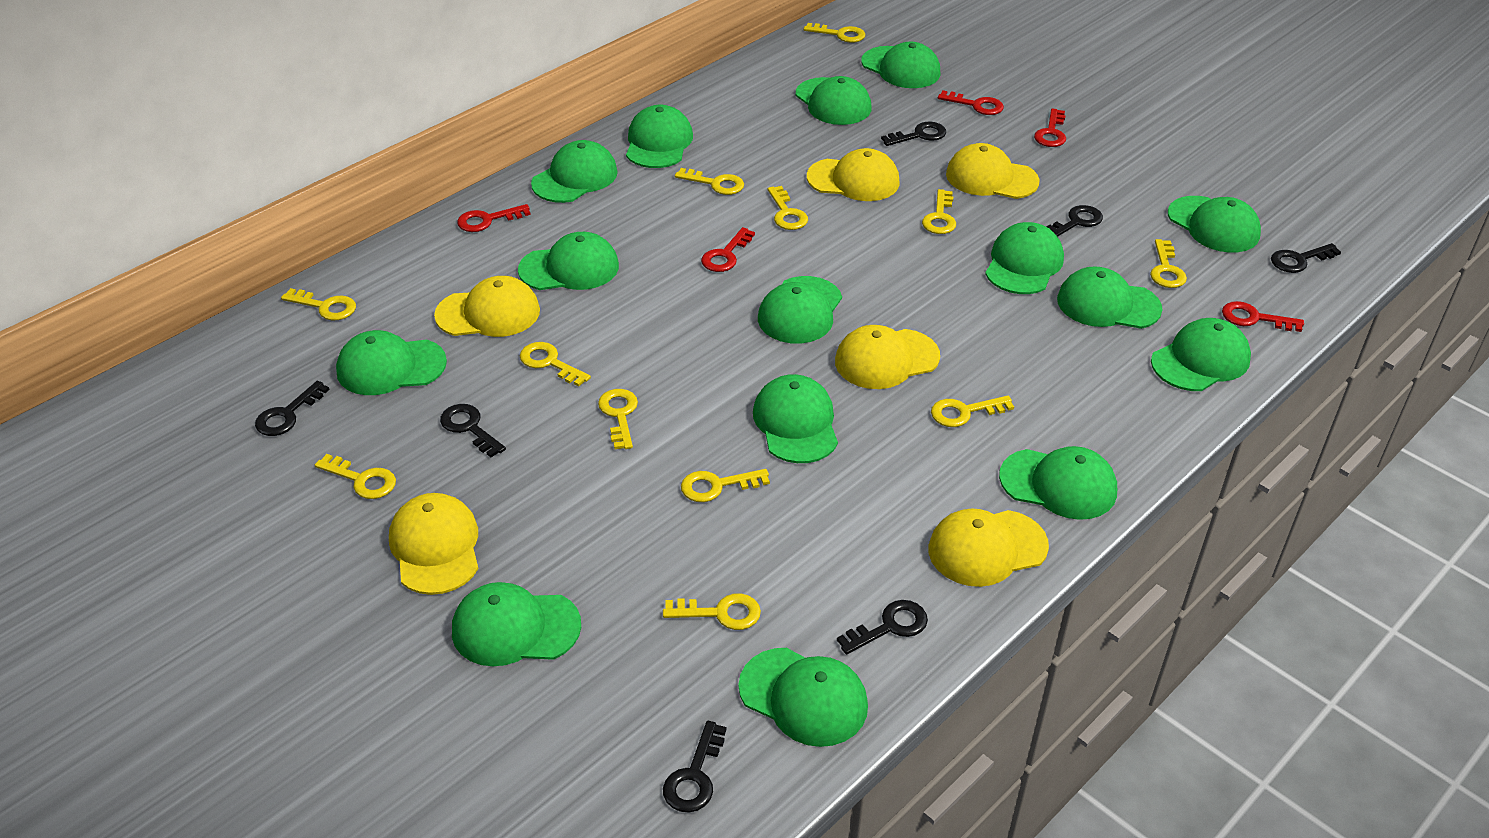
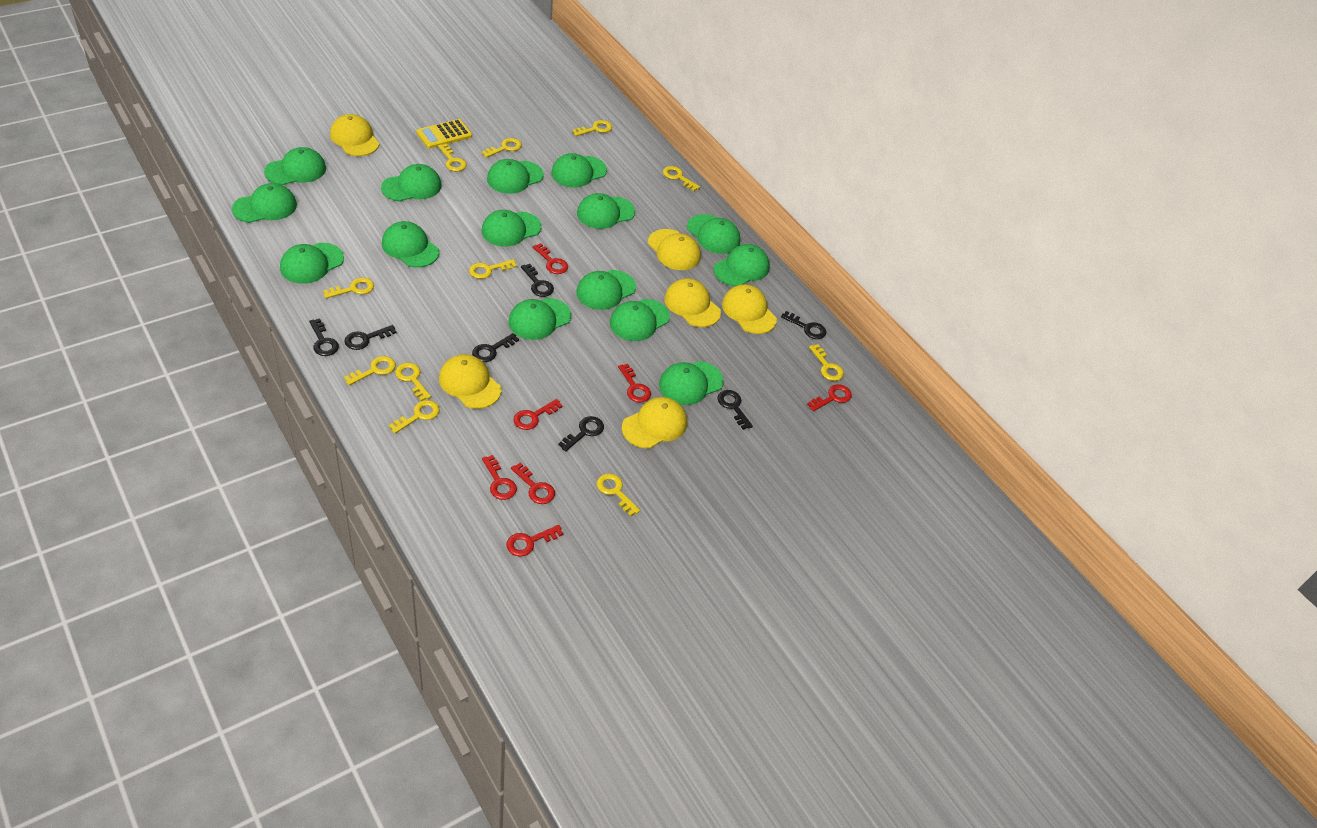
red key: 5 -> 7
yellow calculator: 0 -> 1
yellow key: 12 -> 11

